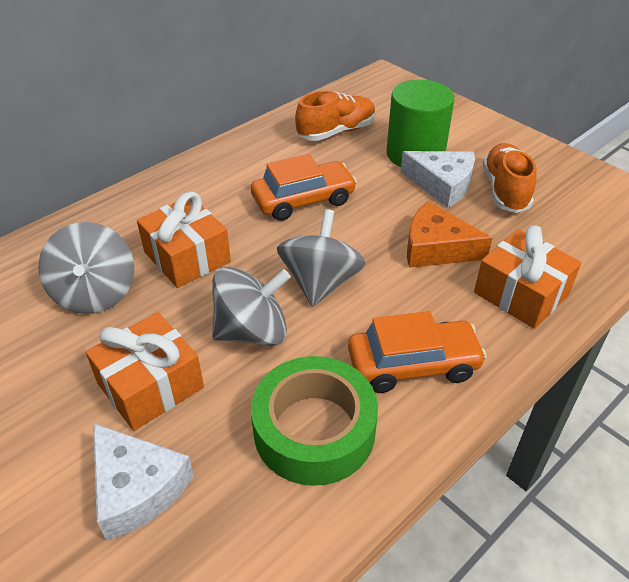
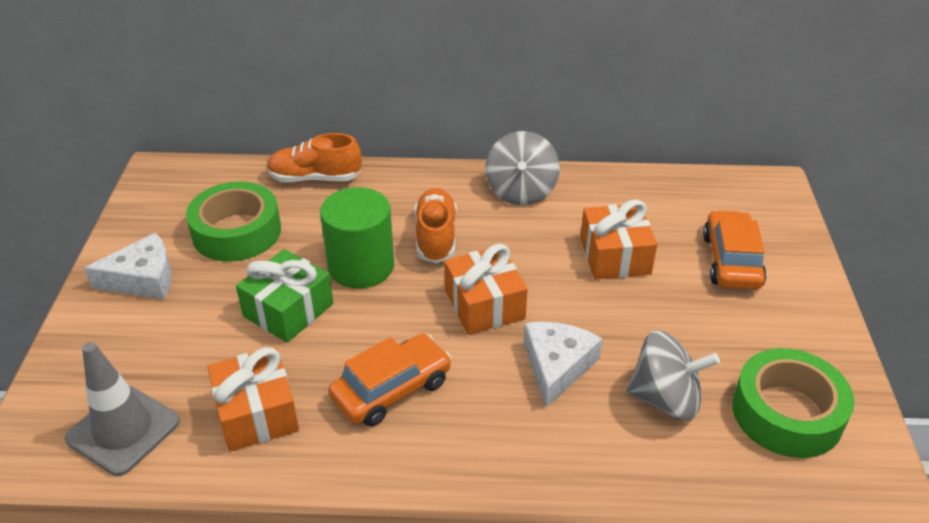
green gift: 0 -> 1
green tape: 1 -> 2
grey spinning top: 3 -> 2
grey traffic cone: 0 -> 1
orange cheese: 1 -> 0

